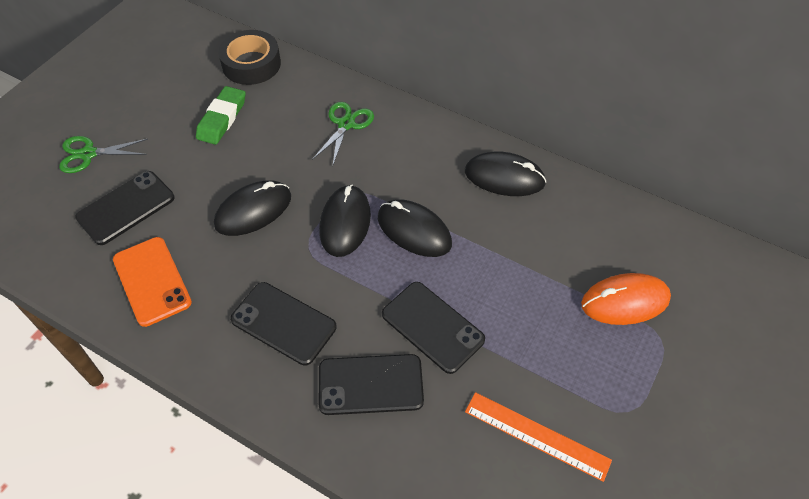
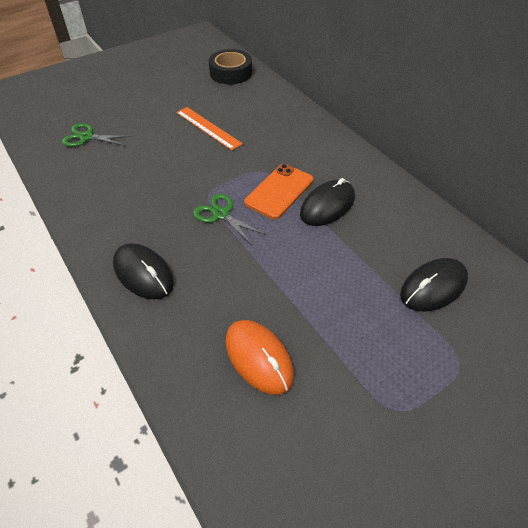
black mouse: 4 -> 3
black phone: 4 -> 0
green eraser: 1 -> 0

